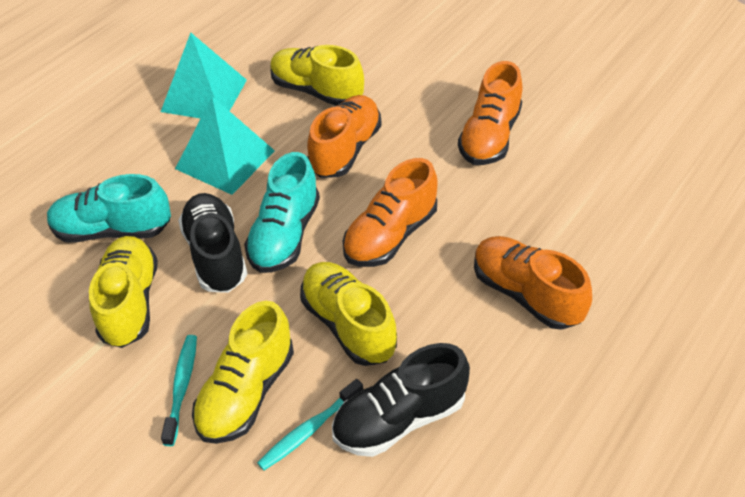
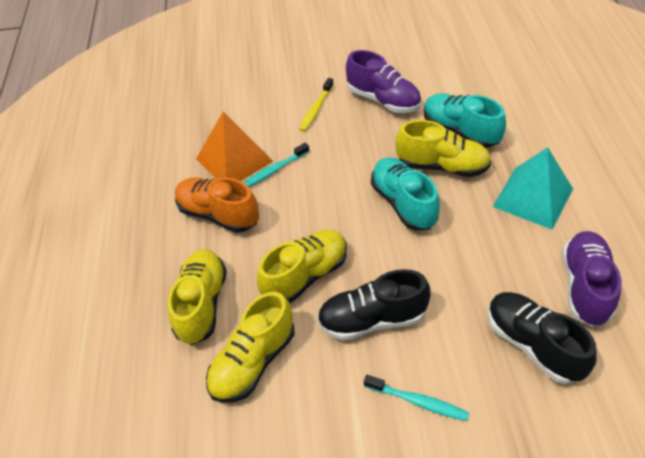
orange pyramid: 0 -> 1
orange shoe: 4 -> 1
purple shoe: 0 -> 2
turquoise pyramid: 2 -> 1
yellow toothbrush: 0 -> 1

